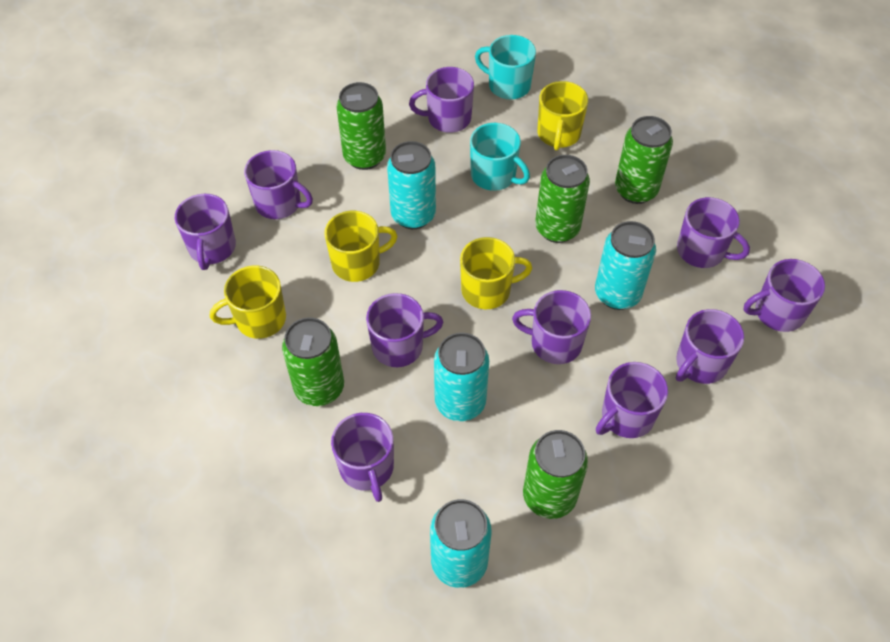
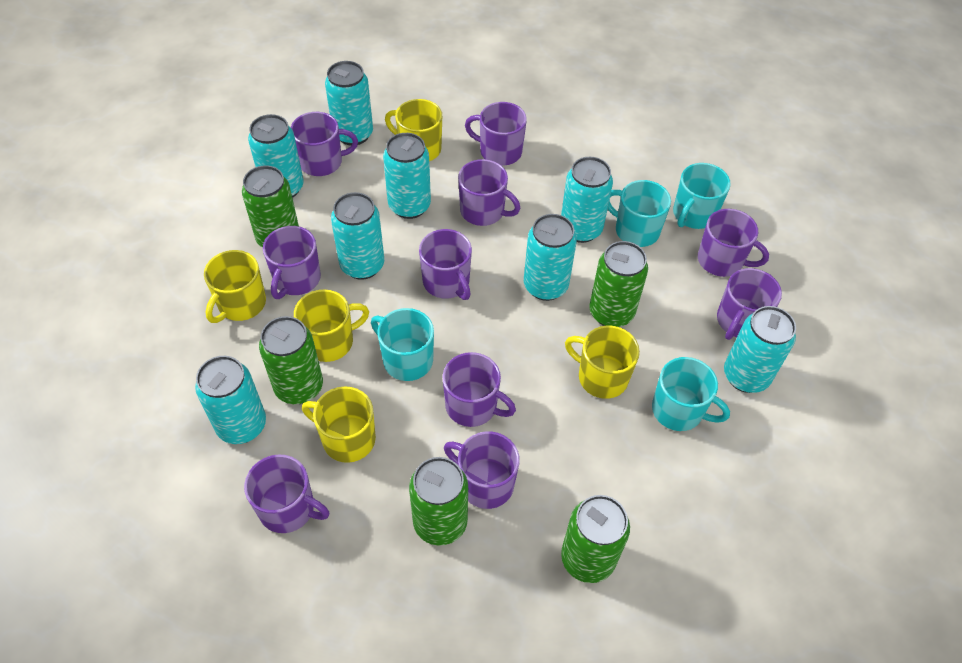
turquoise can: 4 -> 8
turquoise mug: 2 -> 4
yellow mug: 4 -> 5

